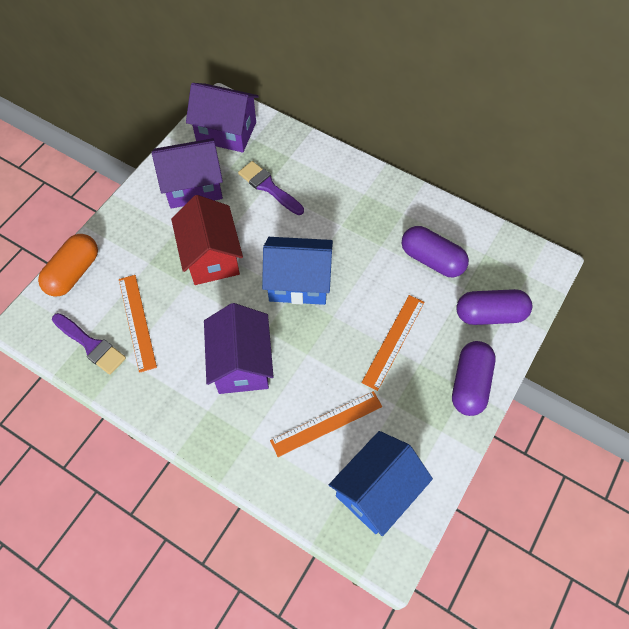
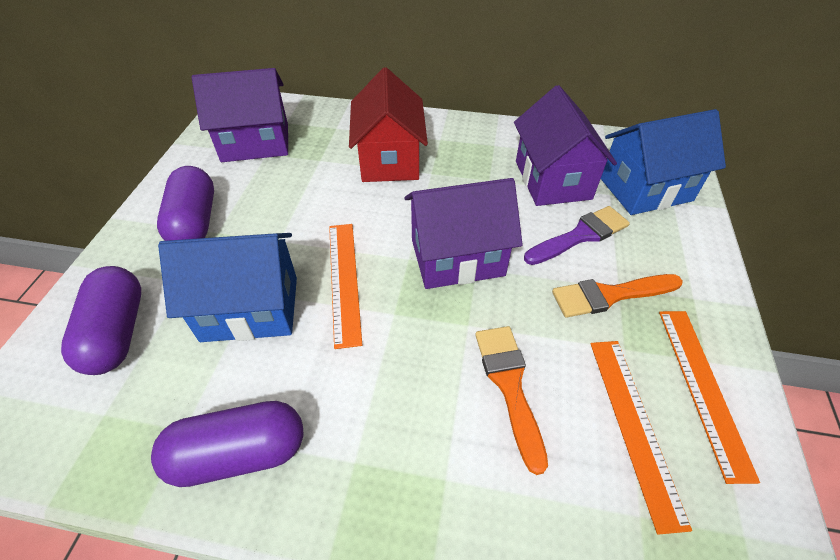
orange brush: 0 -> 2
orange capsule: 1 -> 0
purple brush: 2 -> 1

